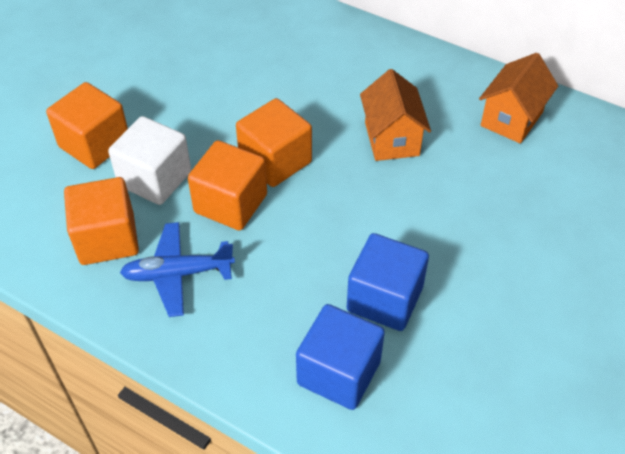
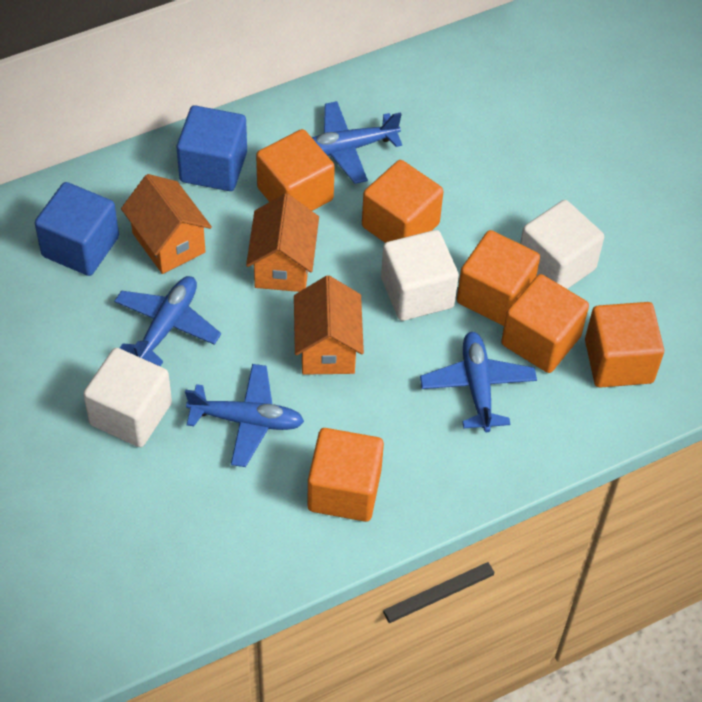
blue plane: 1 -> 4
orange cube: 4 -> 6
orange house: 2 -> 3
white cube: 1 -> 3

